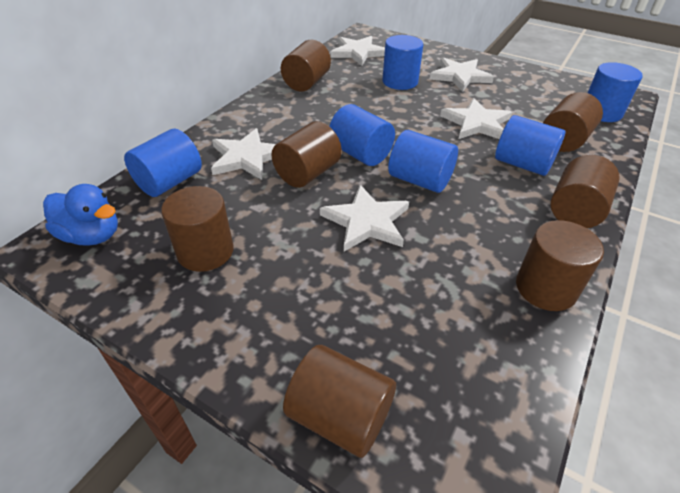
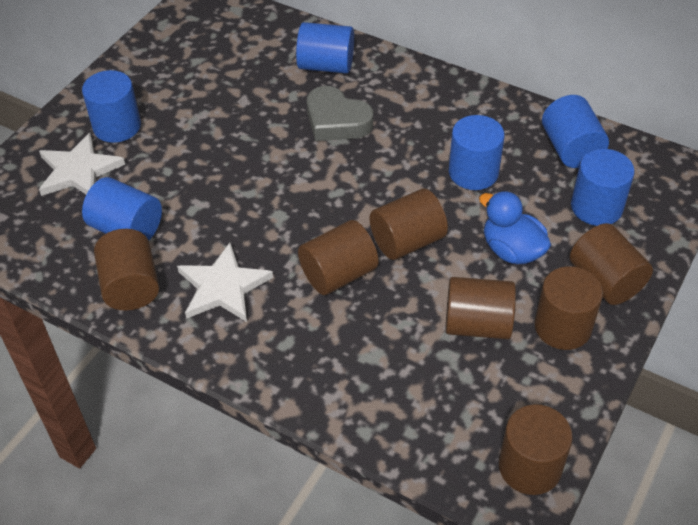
grey heart: 0 -> 1
white star: 5 -> 2

